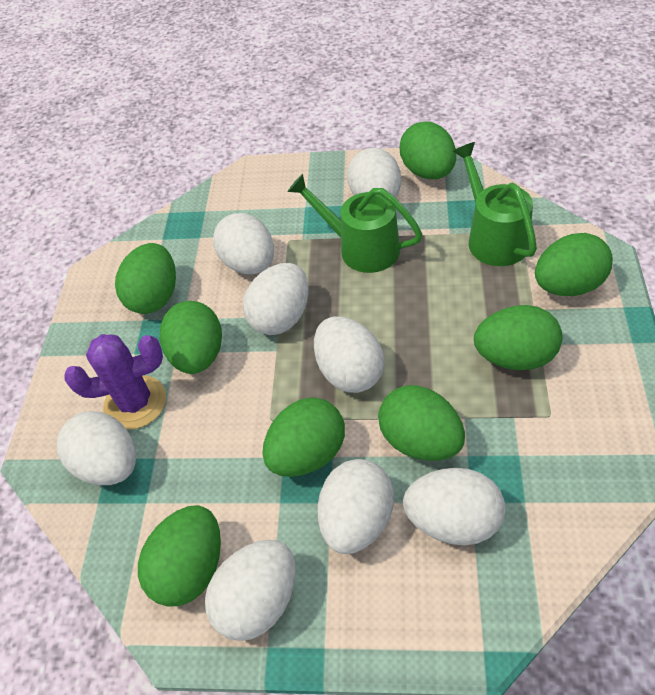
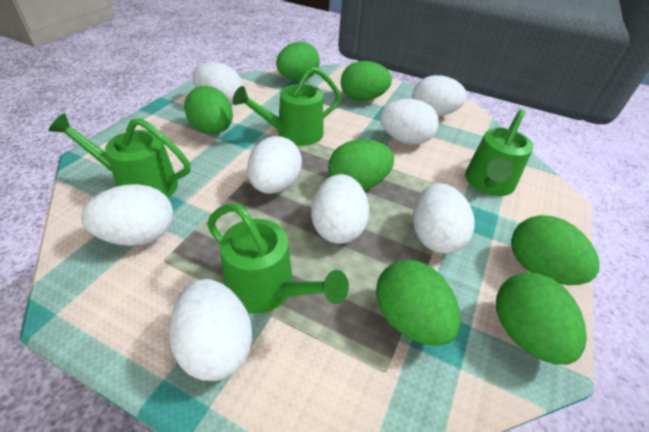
green egg: 8 -> 7
green watering can: 2 -> 4
purple cactus: 1 -> 0

